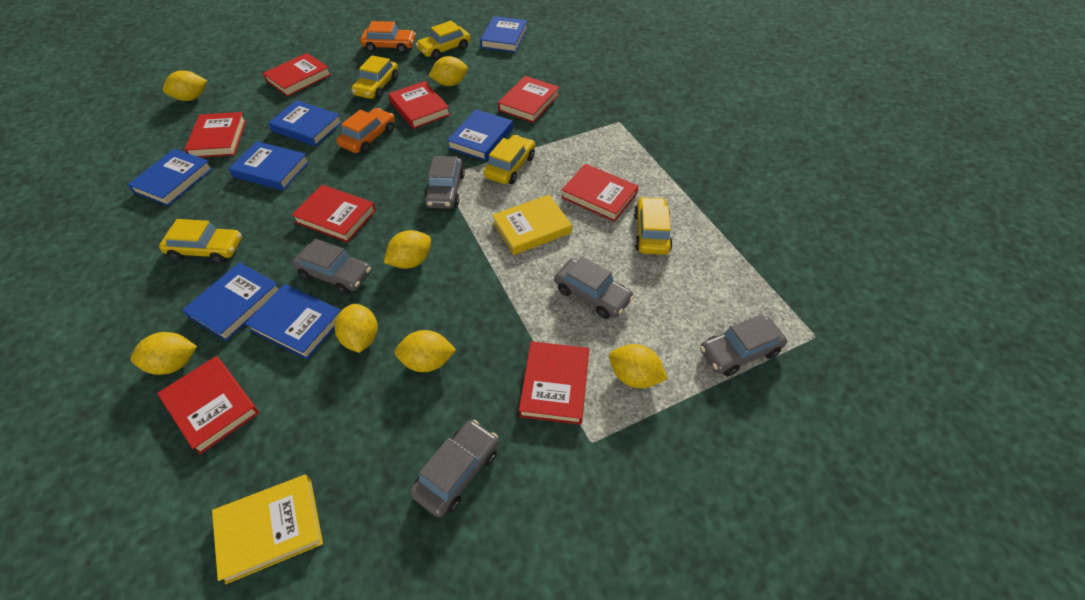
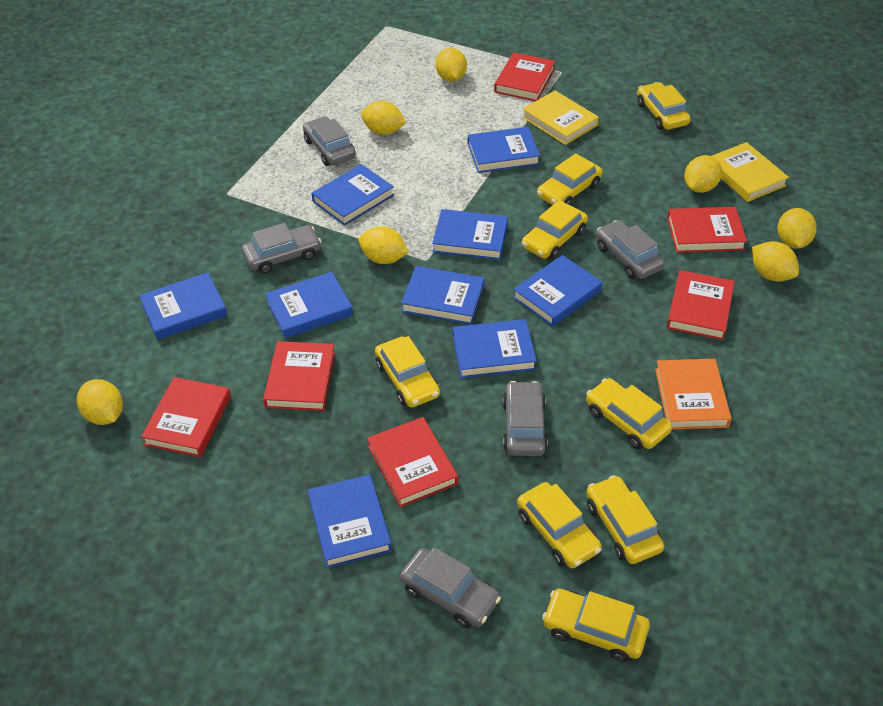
blue book: 7 -> 9
orange book: 0 -> 1
orange car: 2 -> 0
red book: 8 -> 6
yellow car: 5 -> 8

